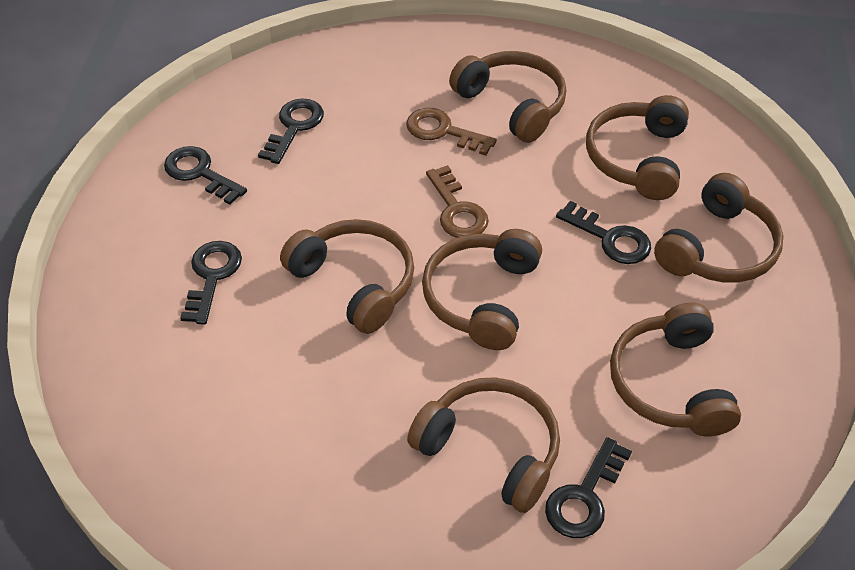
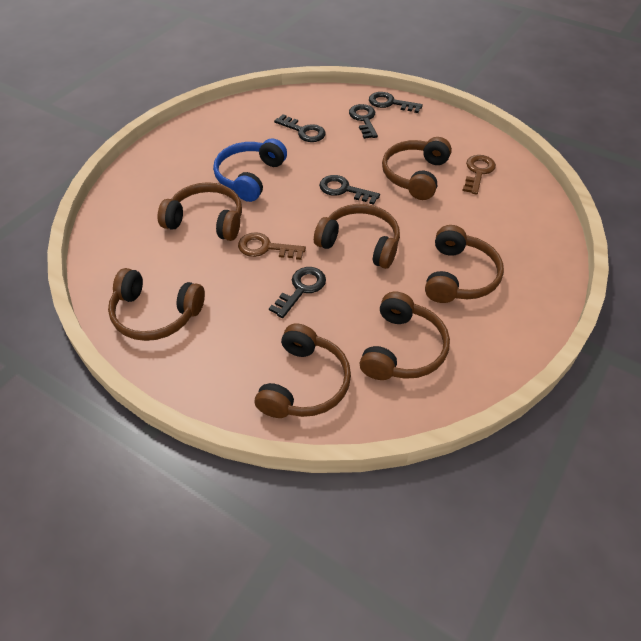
blue headphones: 0 -> 1

